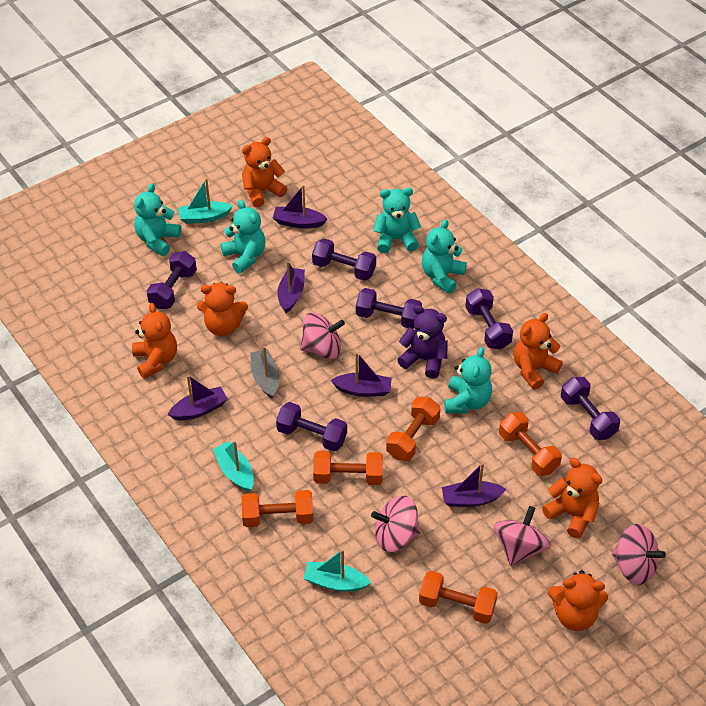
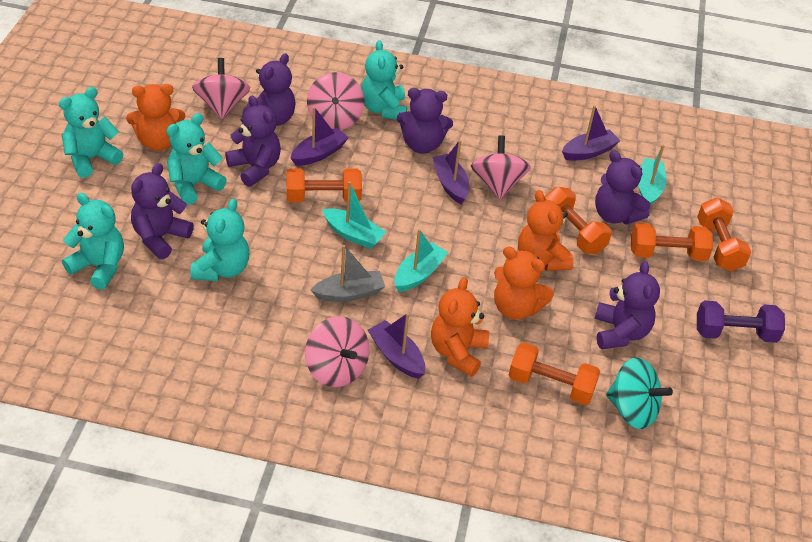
orange teddy bear: 6 -> 4
purple boat: 5 -> 4
purple dumbbell: 6 -> 1
purple teddy bear: 1 -> 6
turquoise spinning top: 0 -> 1

